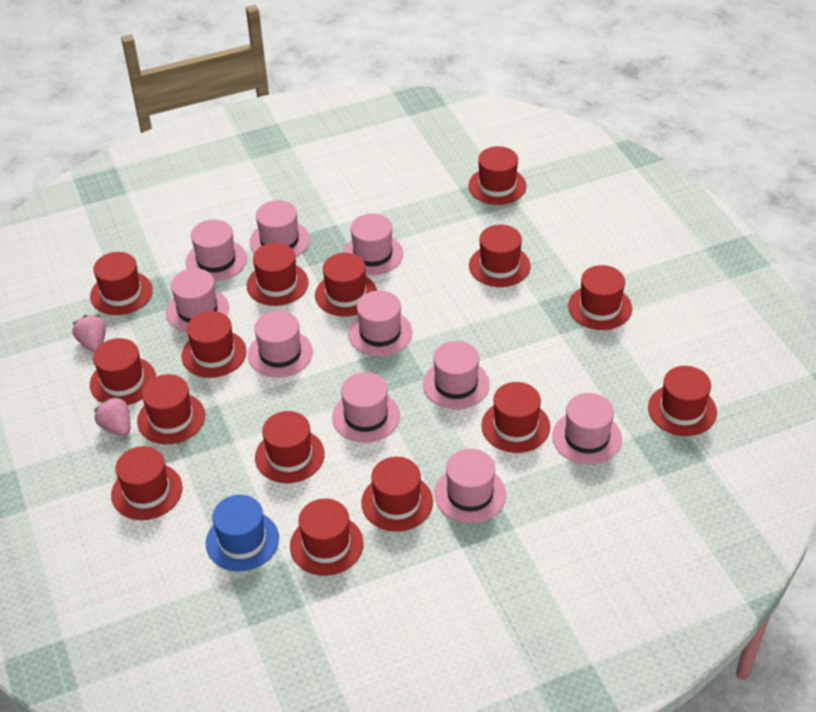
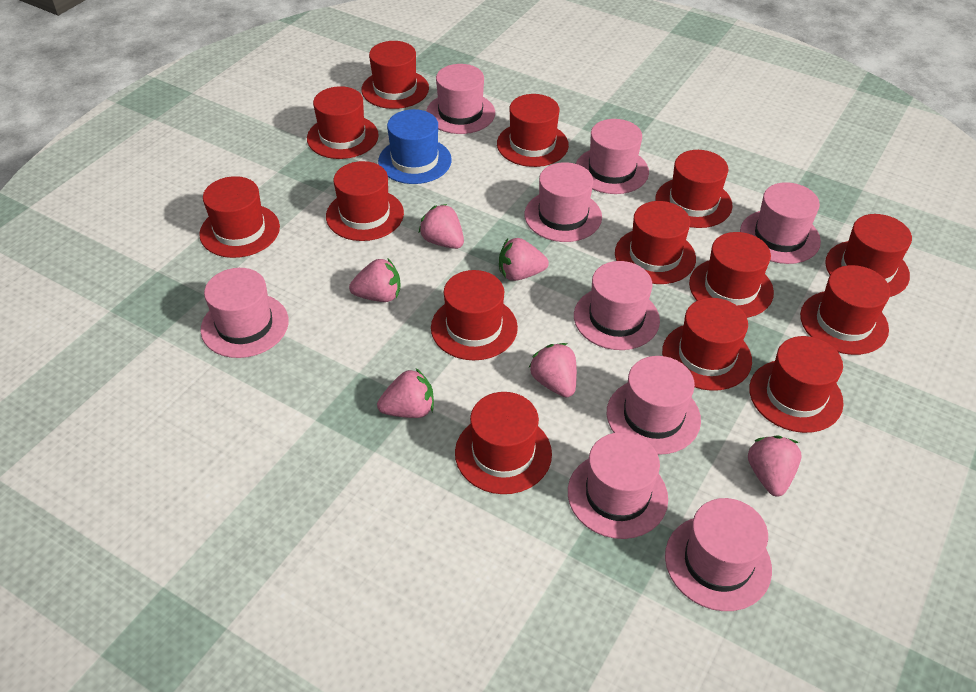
pink hat: 10 -> 9
pink strawberry: 2 -> 6
red hat: 15 -> 14

